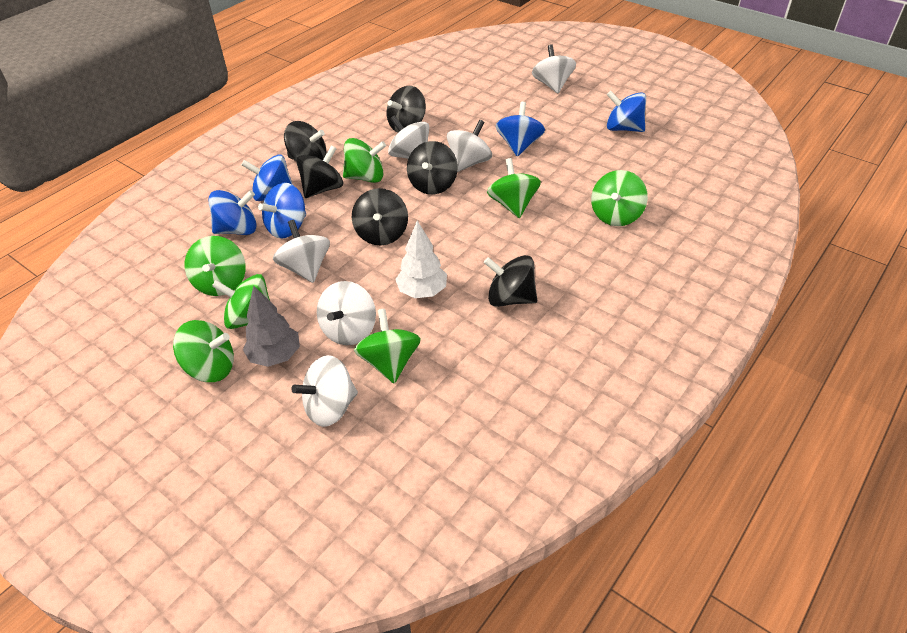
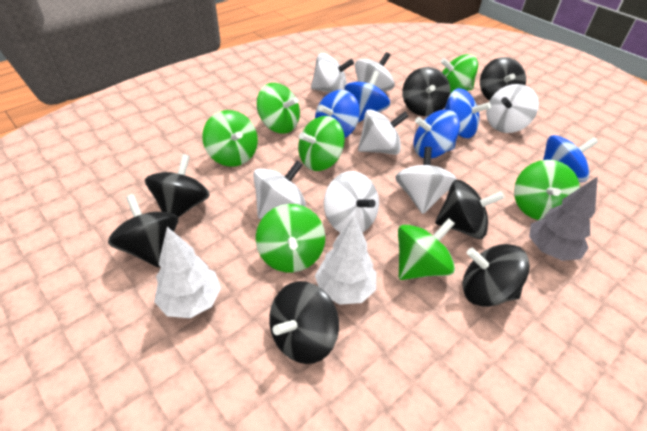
black spinning top: 6 -> 7
white spinning top: 6 -> 7
white tree: 1 -> 2

